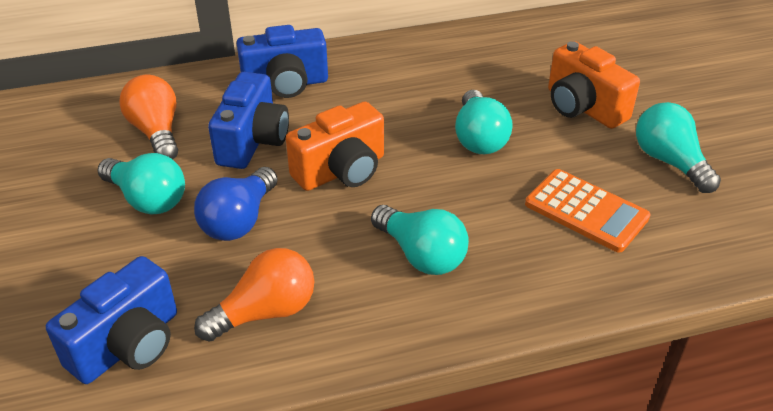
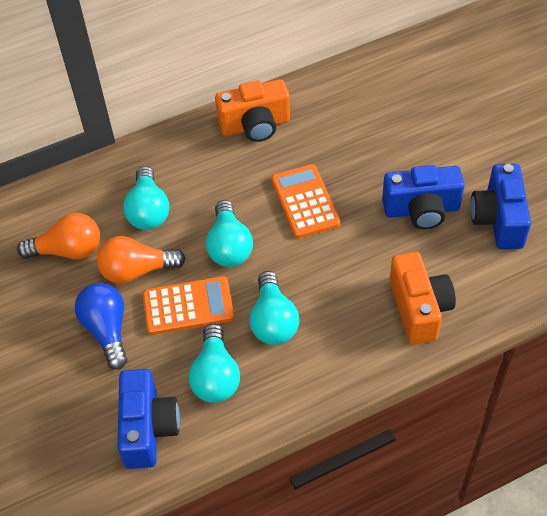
orange calculator: 1 -> 2

